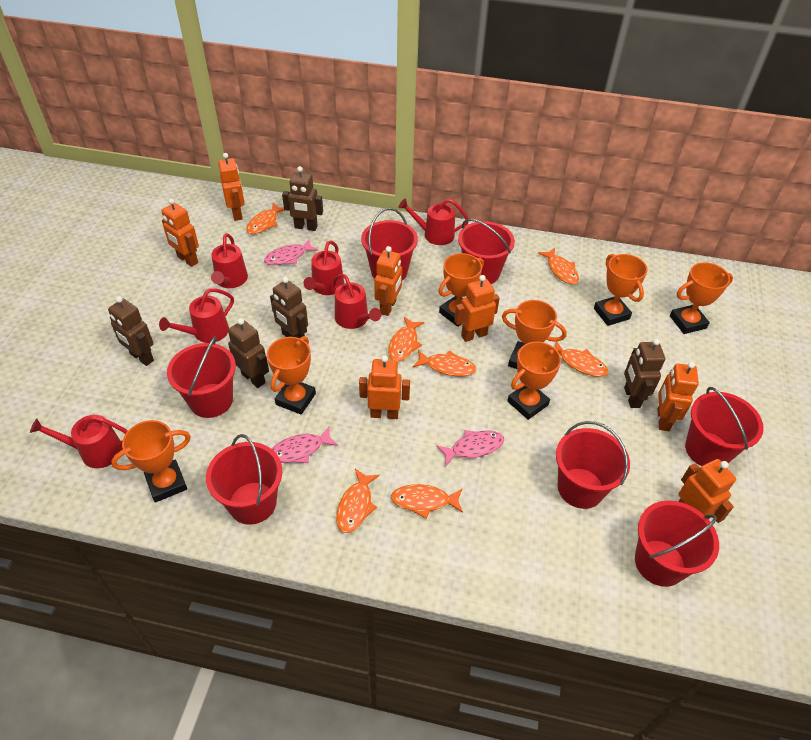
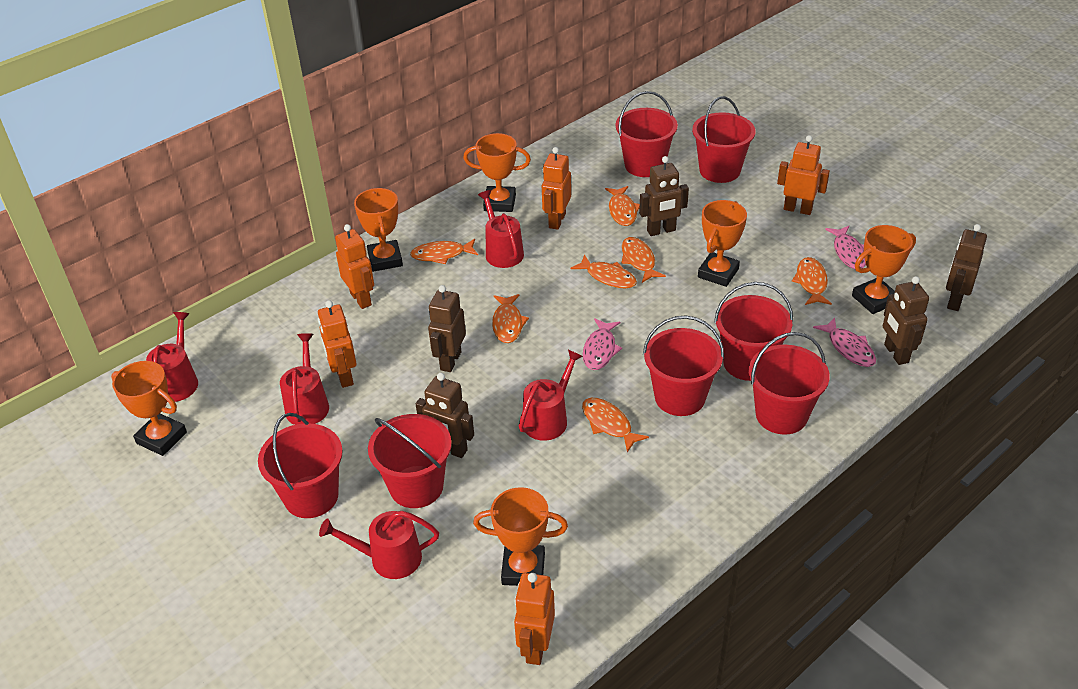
orange robot: 7 -> 5
orange trophy: 7 -> 6
red watering can: 6 -> 5

